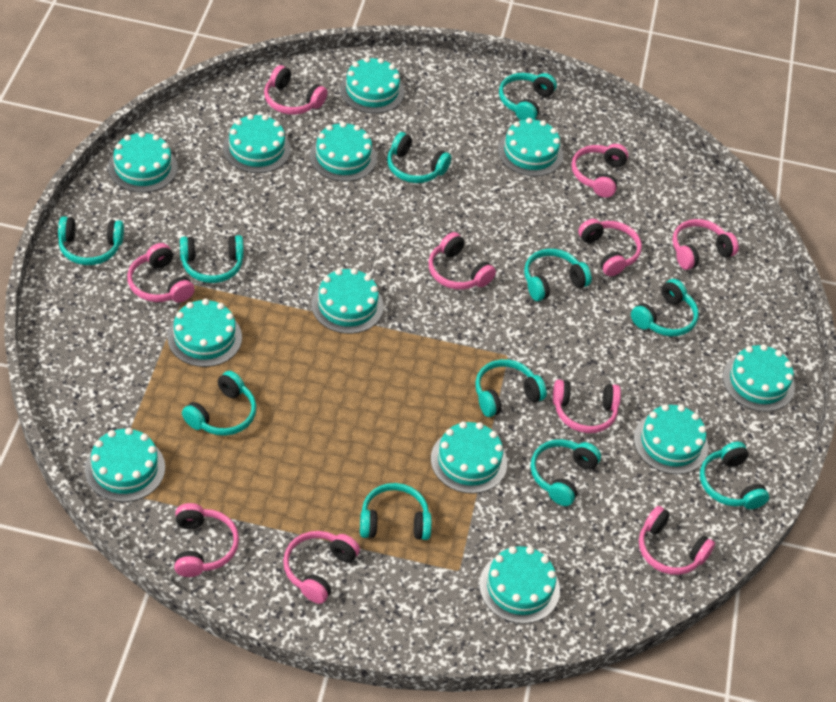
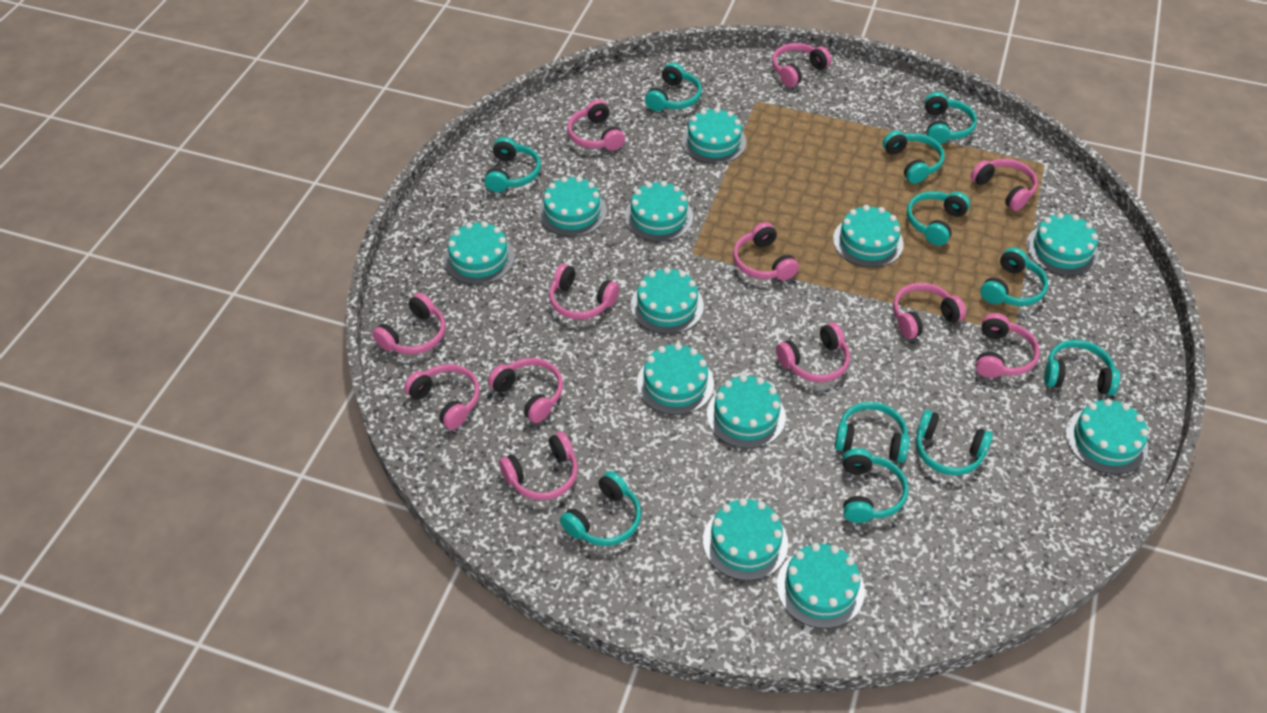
pink headphones: 10 -> 12

